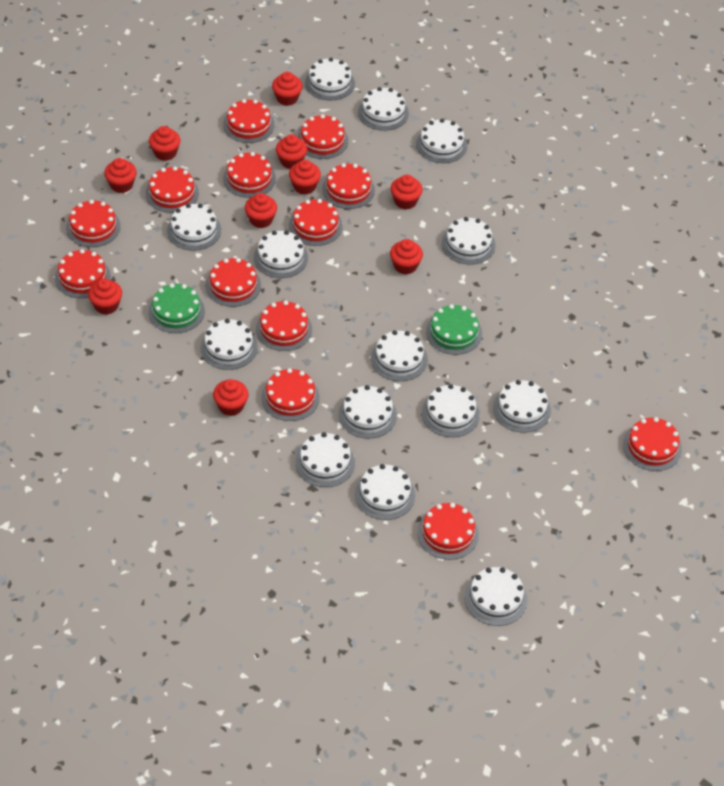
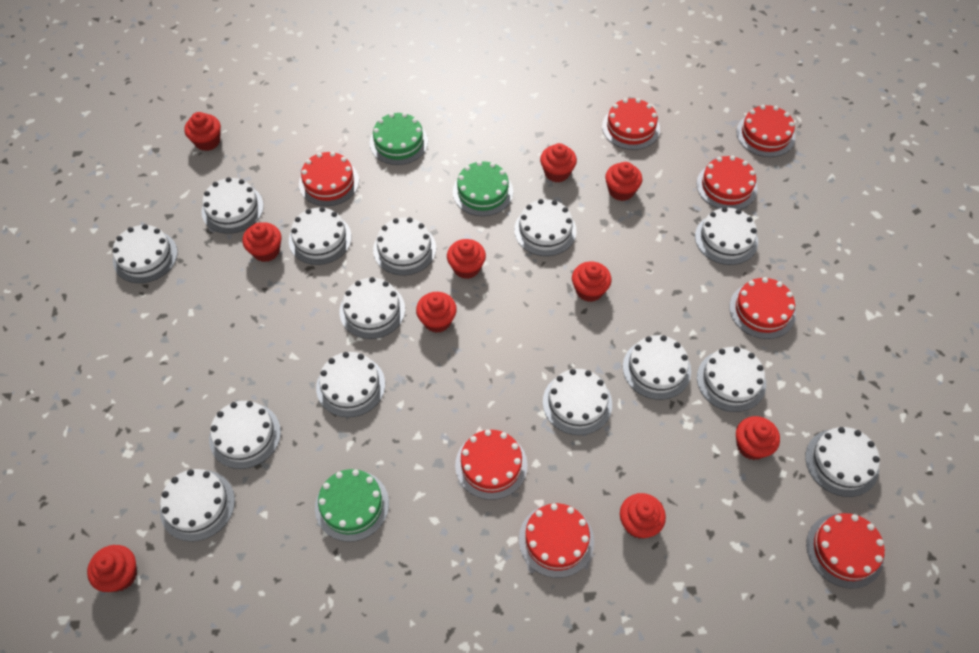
green cake: 2 -> 3
red cake: 13 -> 8

